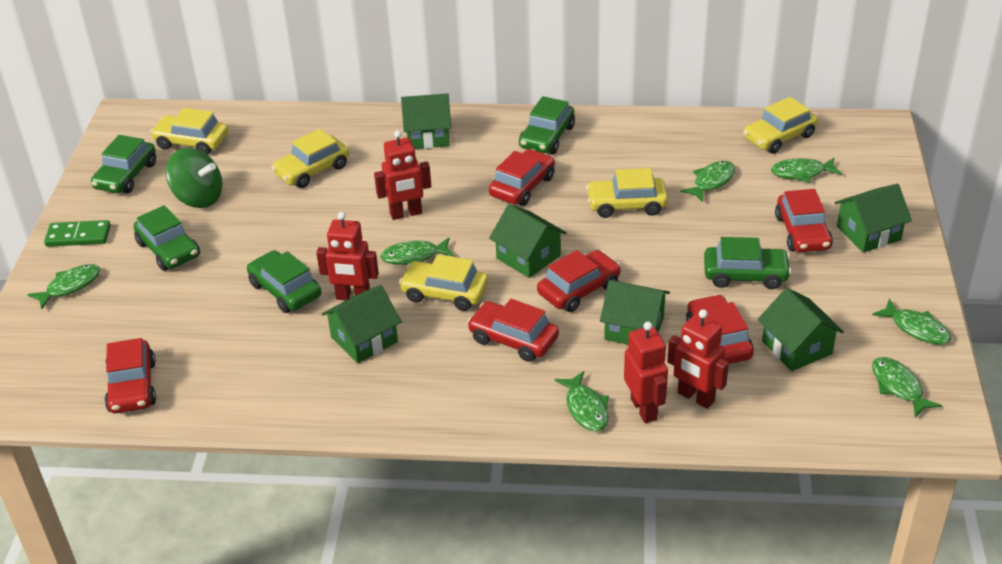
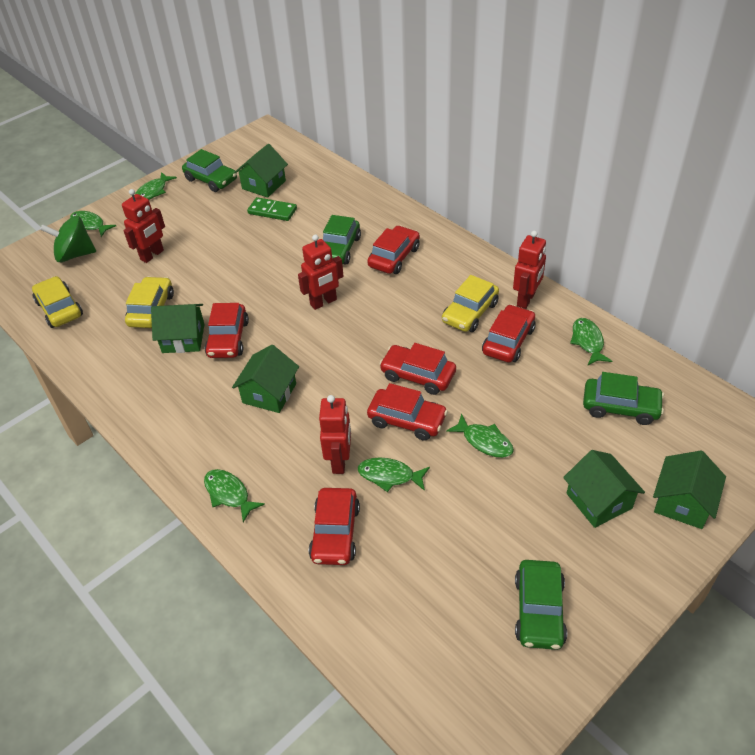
green car: 5 -> 4
green fish: 7 -> 6
green house: 6 -> 5
yellow car: 5 -> 3

